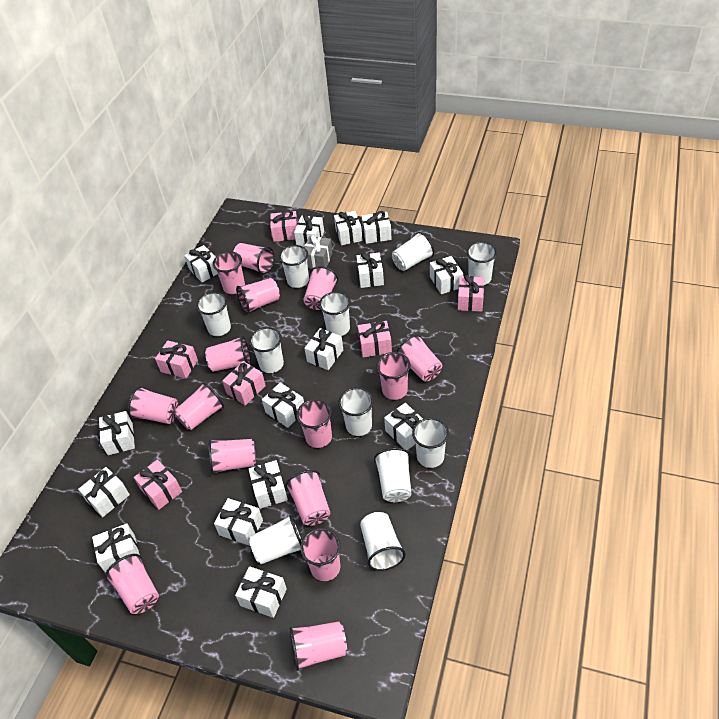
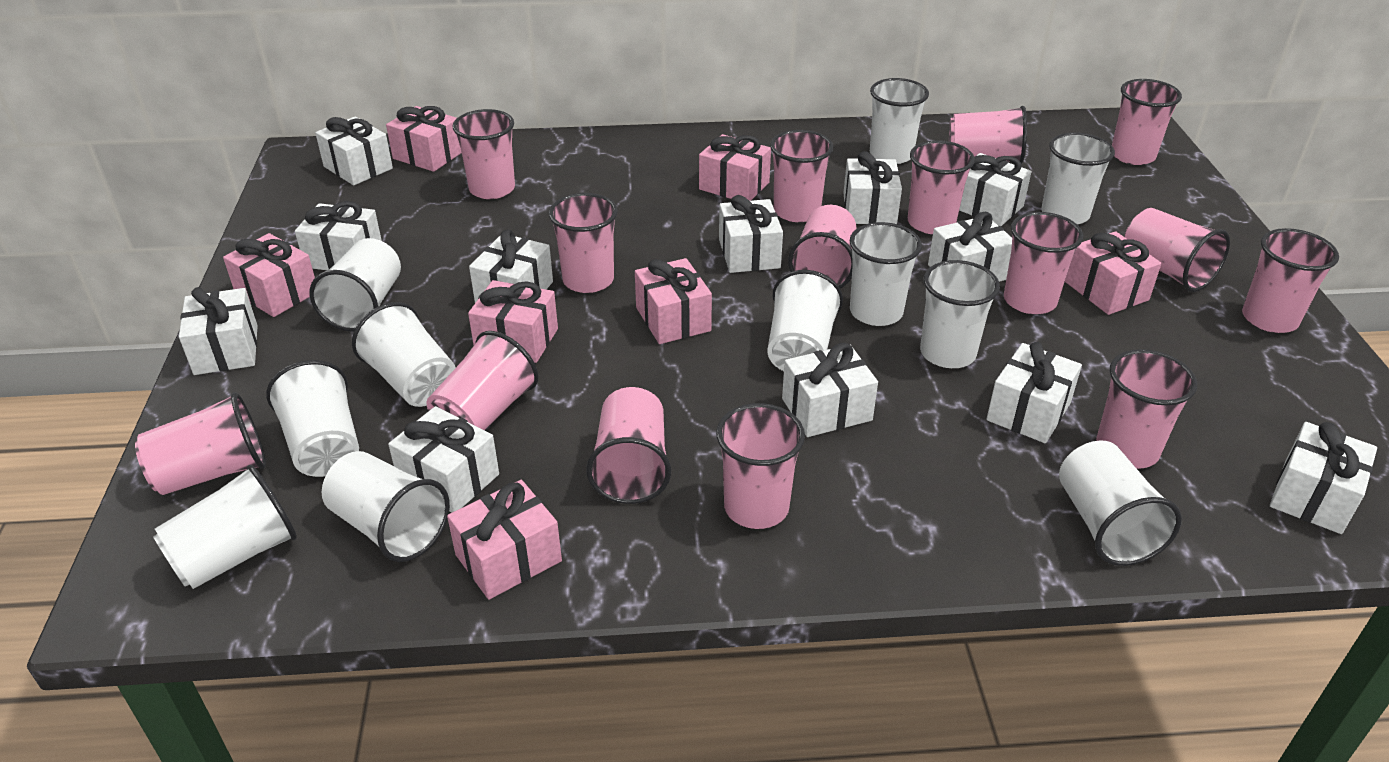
grey gift: 1 -> 0
pink gift: 6 -> 7
white gift: 15 -> 12

